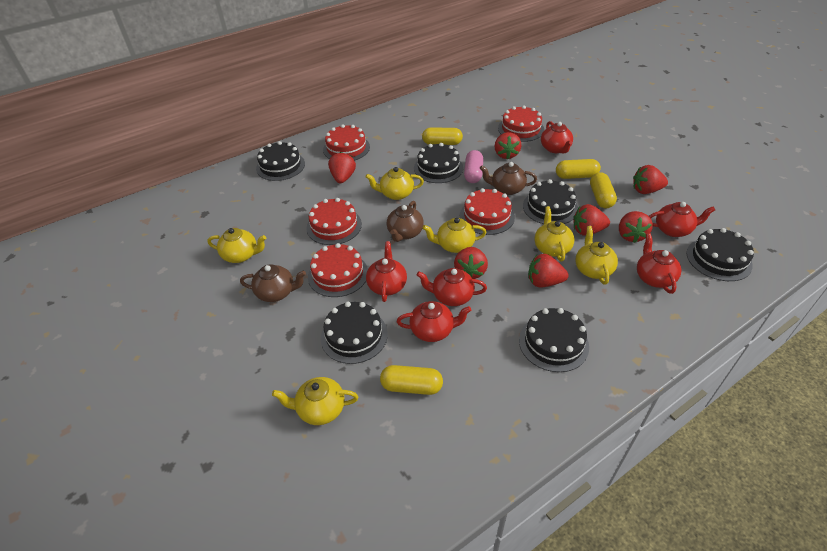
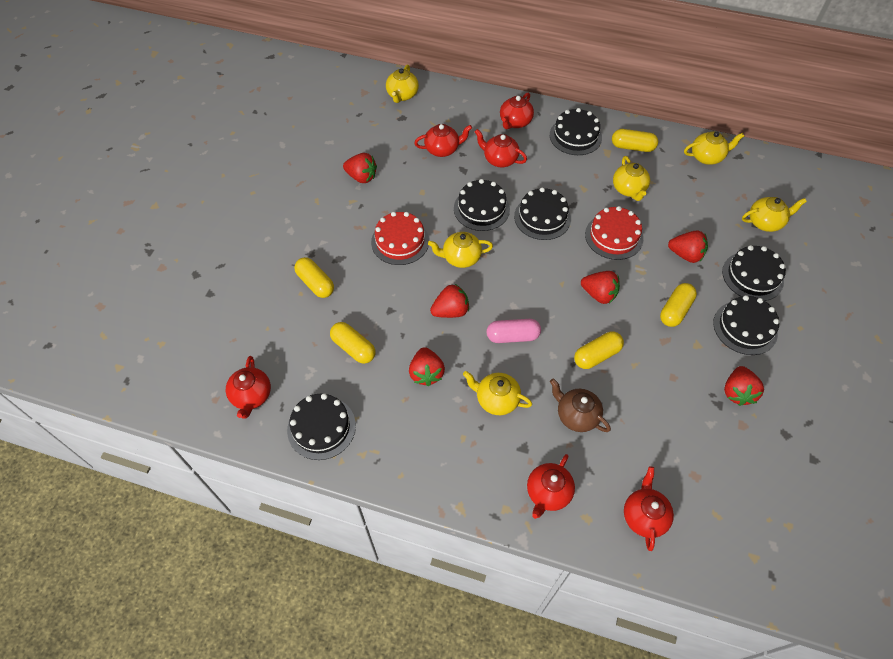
brown teapot: 3 -> 1
red cake: 5 -> 2
red strawberry: 7 -> 6
yellow capsule: 4 -> 5

